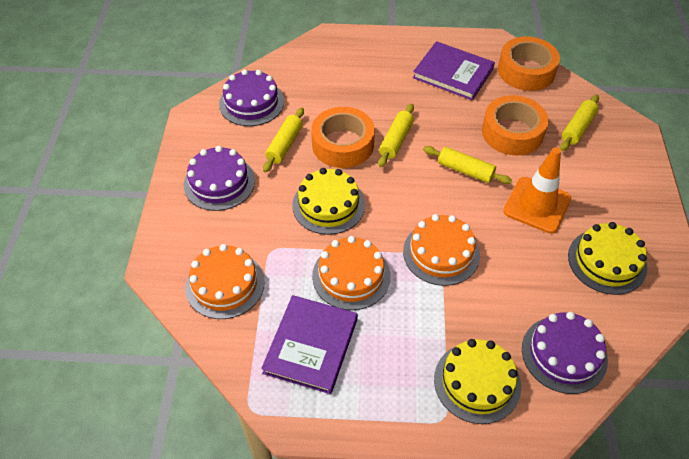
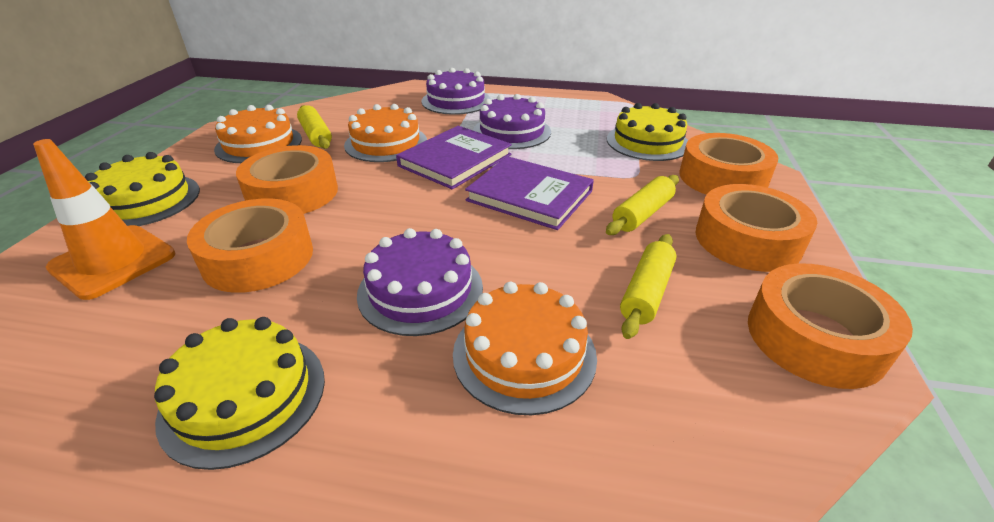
orange tape: 3 -> 5
yellow rolling pin: 4 -> 3

